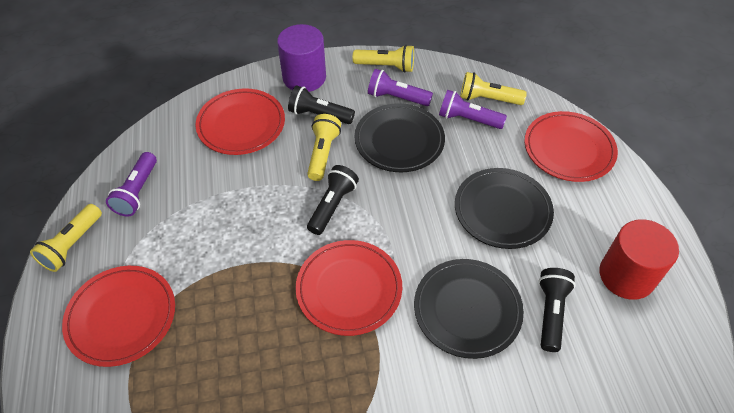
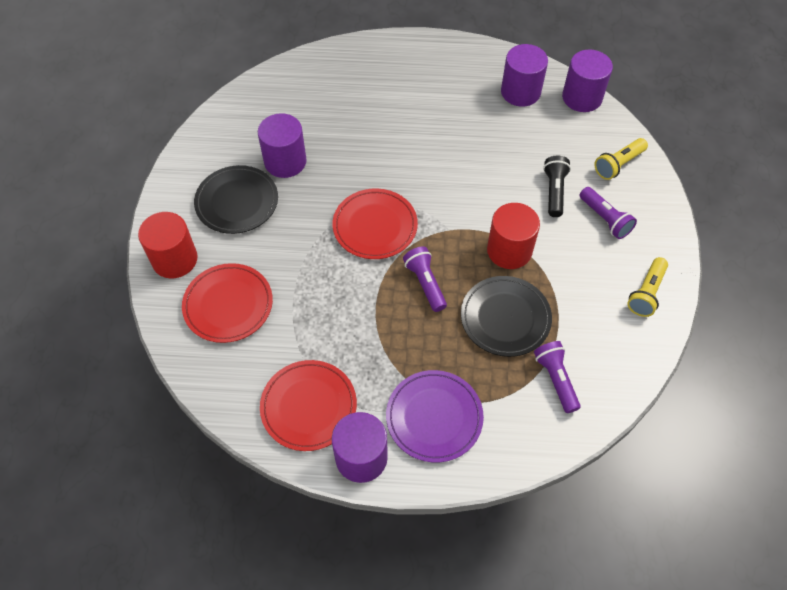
black flashlight: 3 -> 1
black plate: 3 -> 2
purple cylinder: 1 -> 4
purple plate: 0 -> 1
red cylinder: 1 -> 2
red plate: 4 -> 3
yellow flashlight: 4 -> 2

